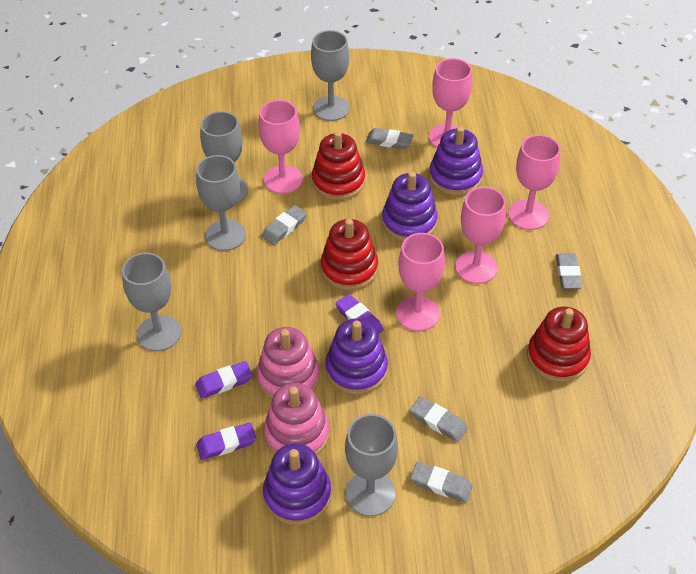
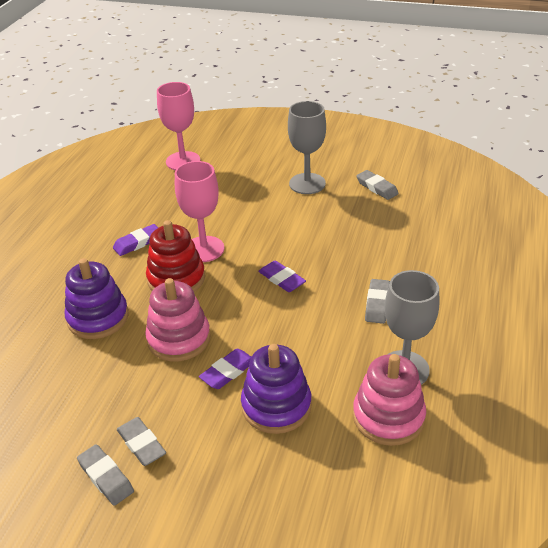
grey eraser: 5 -> 4
grey goblet: 5 -> 2
pink goblet: 5 -> 2
purple stacking toy: 4 -> 2
red stacking toy: 3 -> 1

